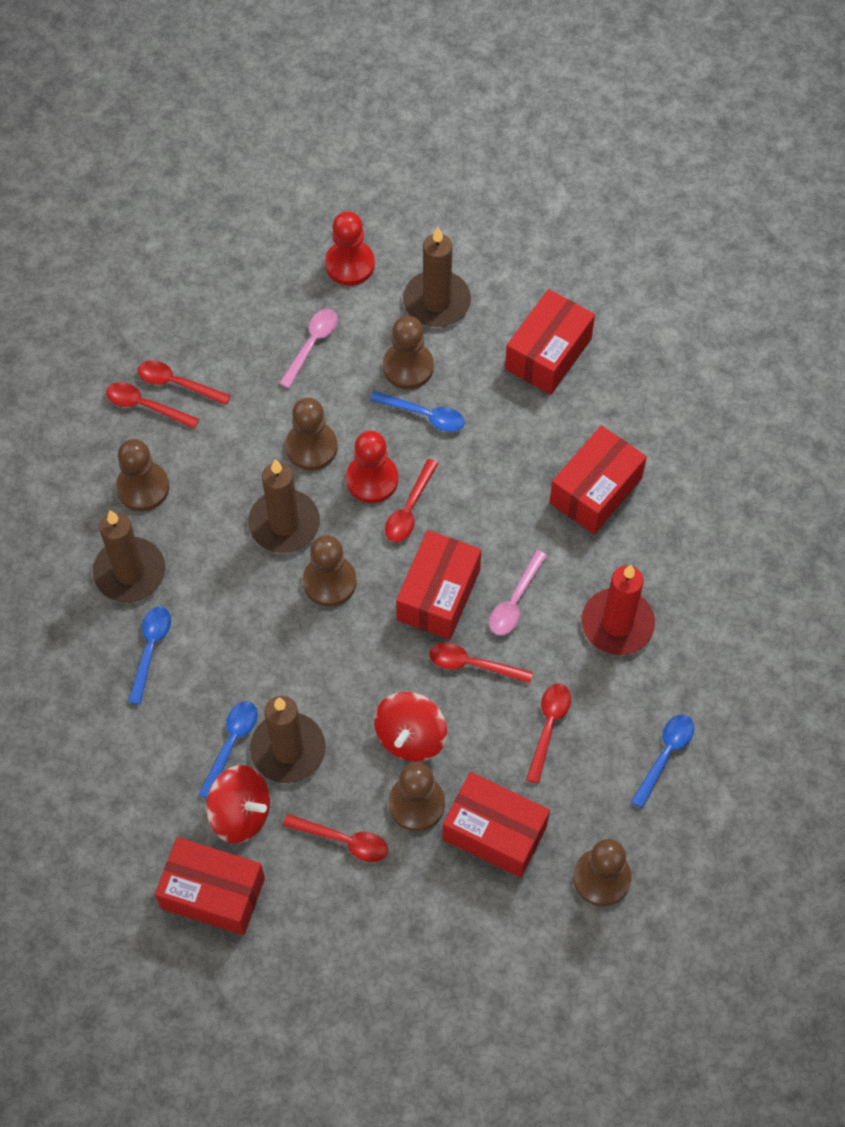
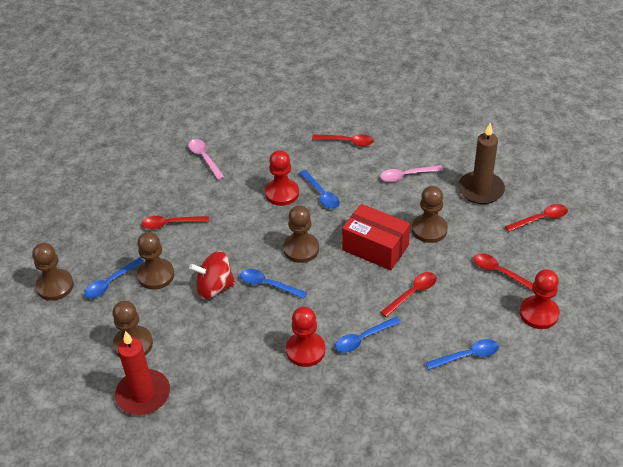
blue spoon: 4 -> 5
brown candle: 4 -> 1
brown pawn: 6 -> 5
red box: 5 -> 1
red pawn: 2 -> 3
red spinning top: 2 -> 1
red spoon: 6 -> 5

